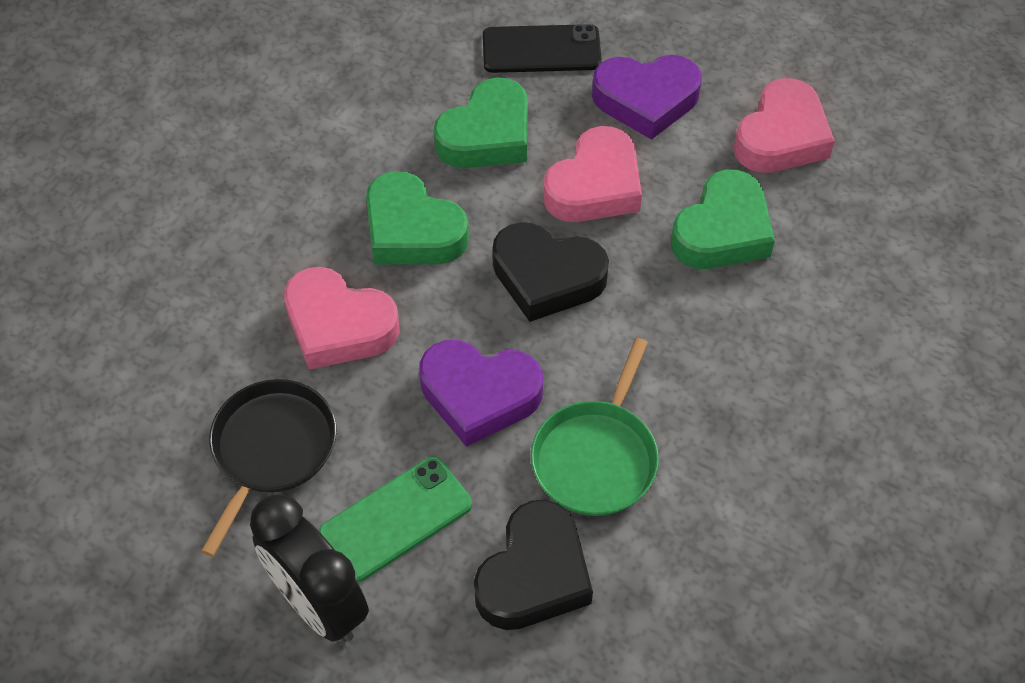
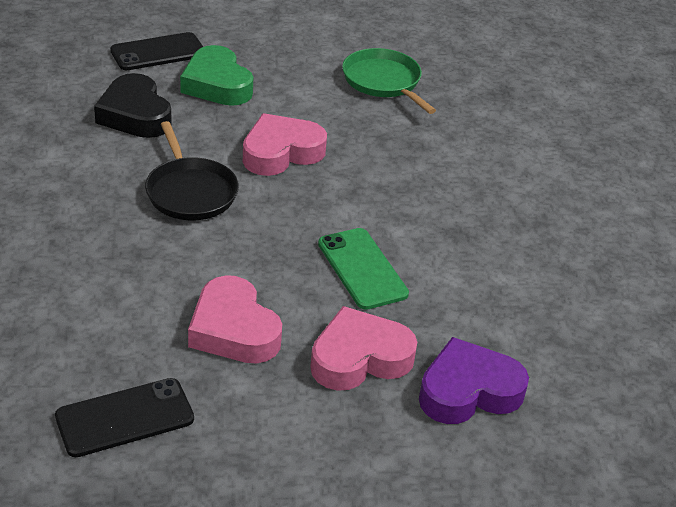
black clock: 1 -> 0
black heart: 2 -> 1
black phone: 1 -> 2
green heart: 3 -> 1
purple heart: 2 -> 1

